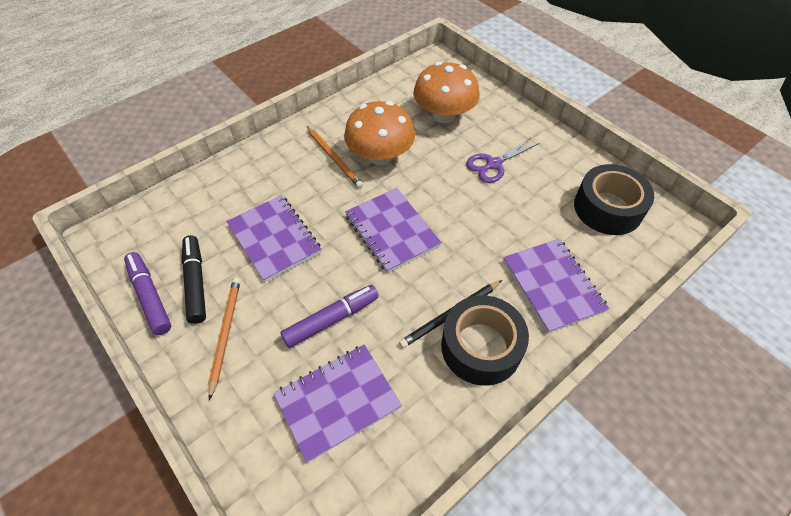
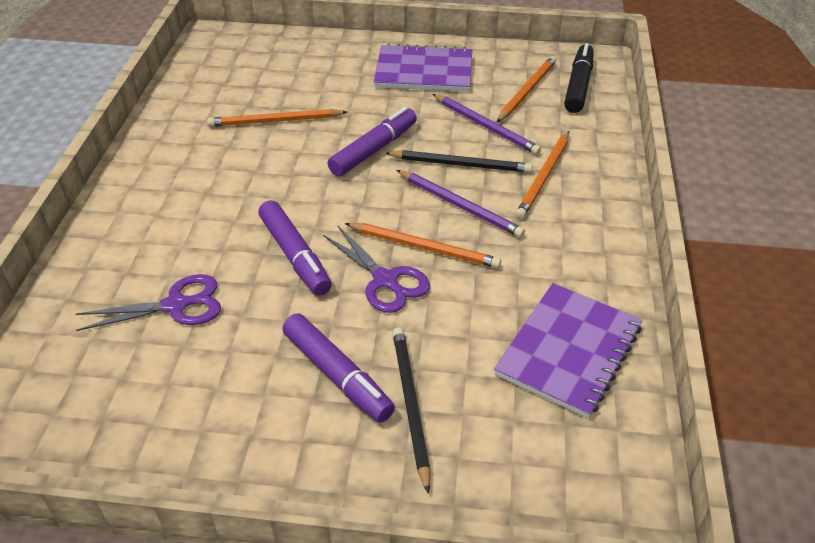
black pencil: 1 -> 2
black tape: 2 -> 0
orange mushroom: 2 -> 0
orange pencil: 2 -> 4
purple marker: 2 -> 3
purple notebook: 4 -> 2
purple pencil: 0 -> 2
purple scissors: 1 -> 2

